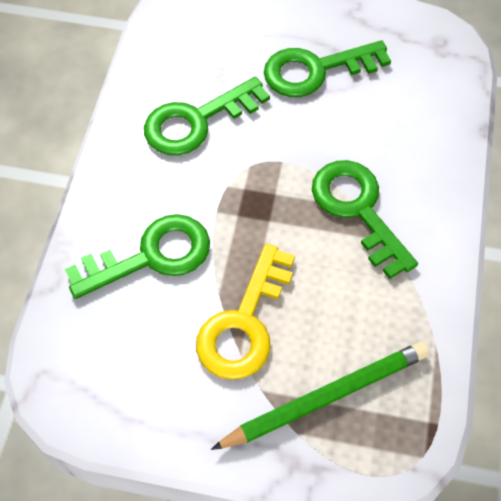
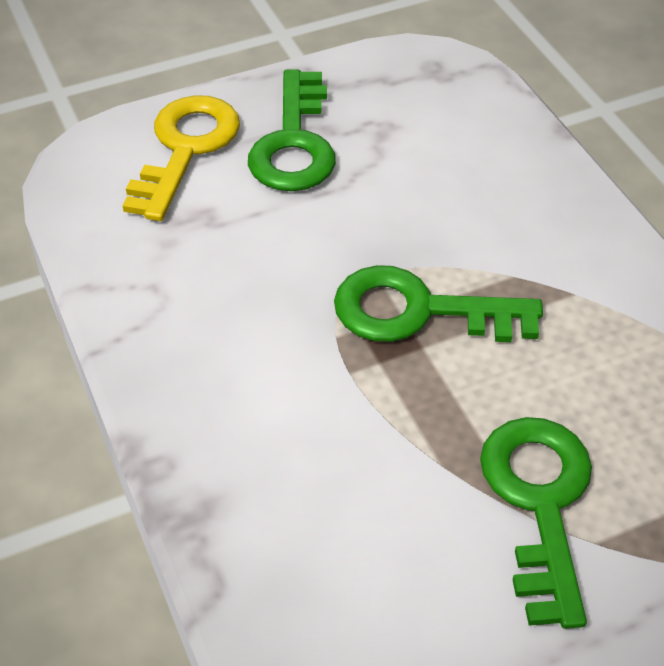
green key: 4 -> 3
green pencil: 1 -> 0

